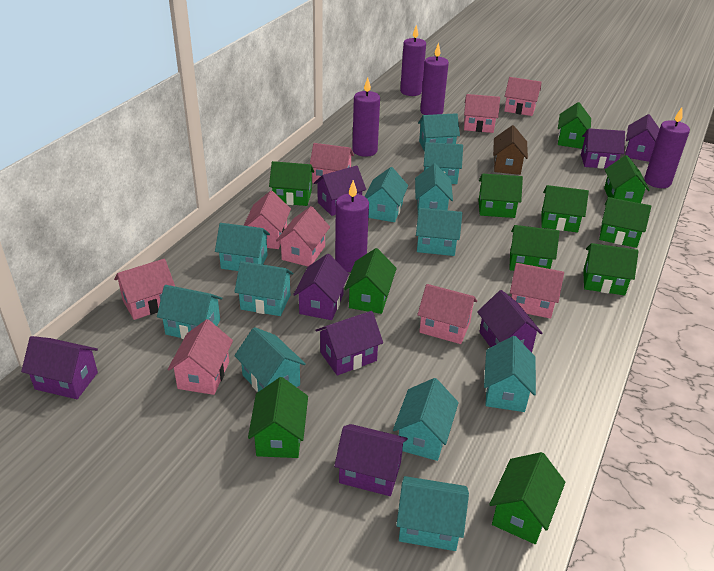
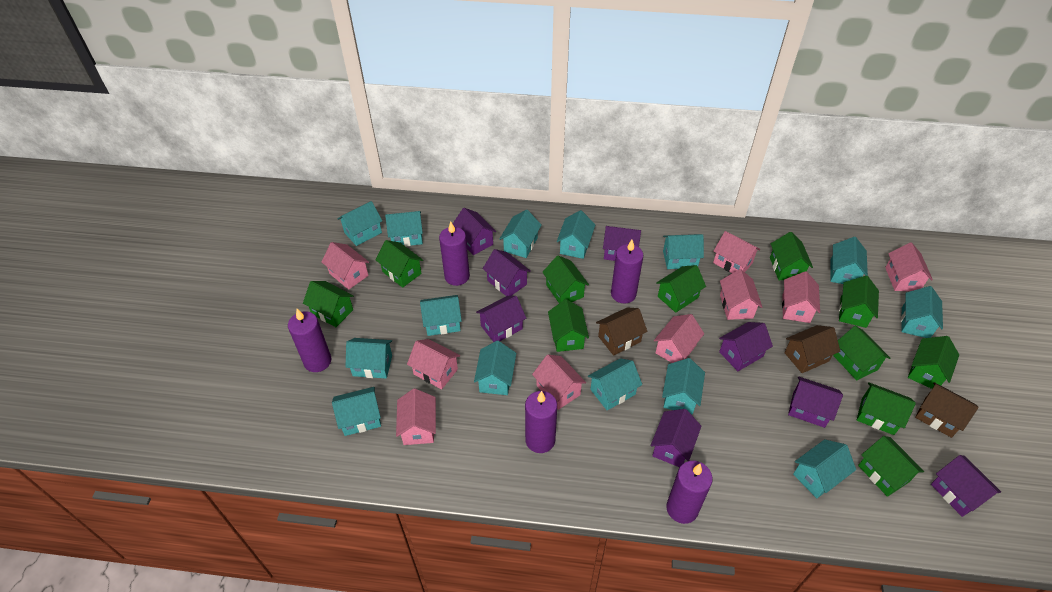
brown house: 1 -> 3
turquoise house: 12 -> 14

